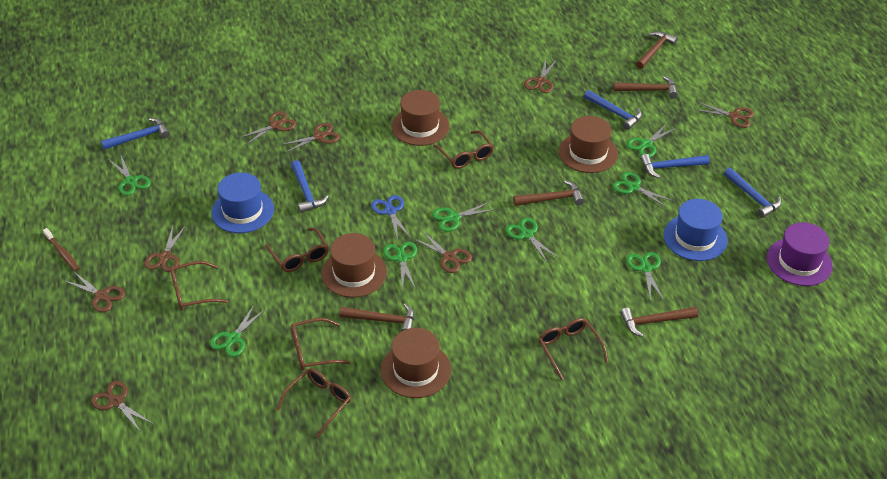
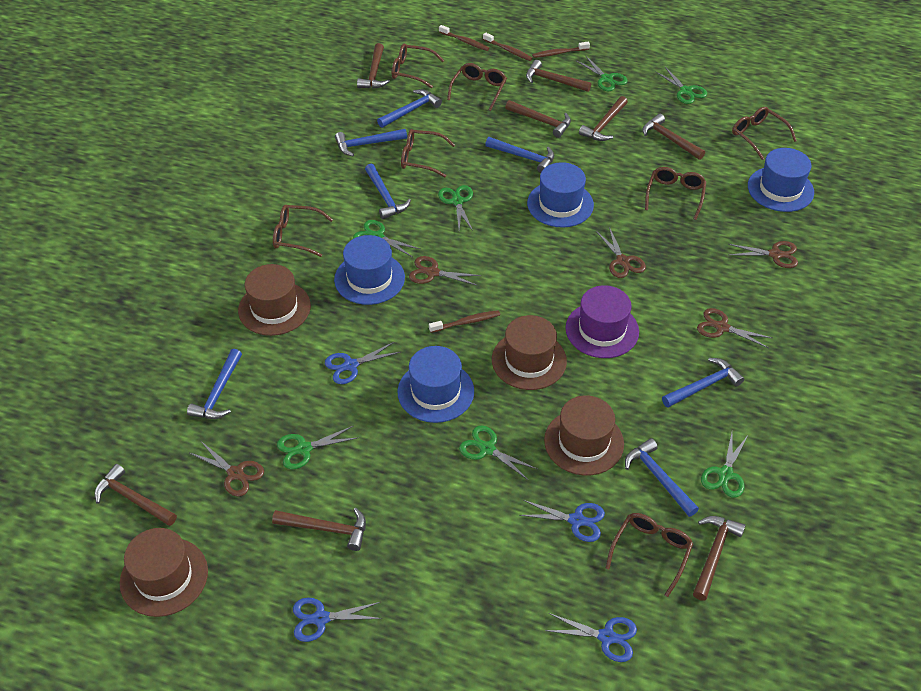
blue hammer: 5 -> 7
blue hat: 2 -> 4
blue scissors: 1 -> 4
brown glasses: 6 -> 7
brown hammer: 5 -> 8
brown scissors: 8 -> 5
brown toothbrush: 1 -> 4
green scissors: 8 -> 7

